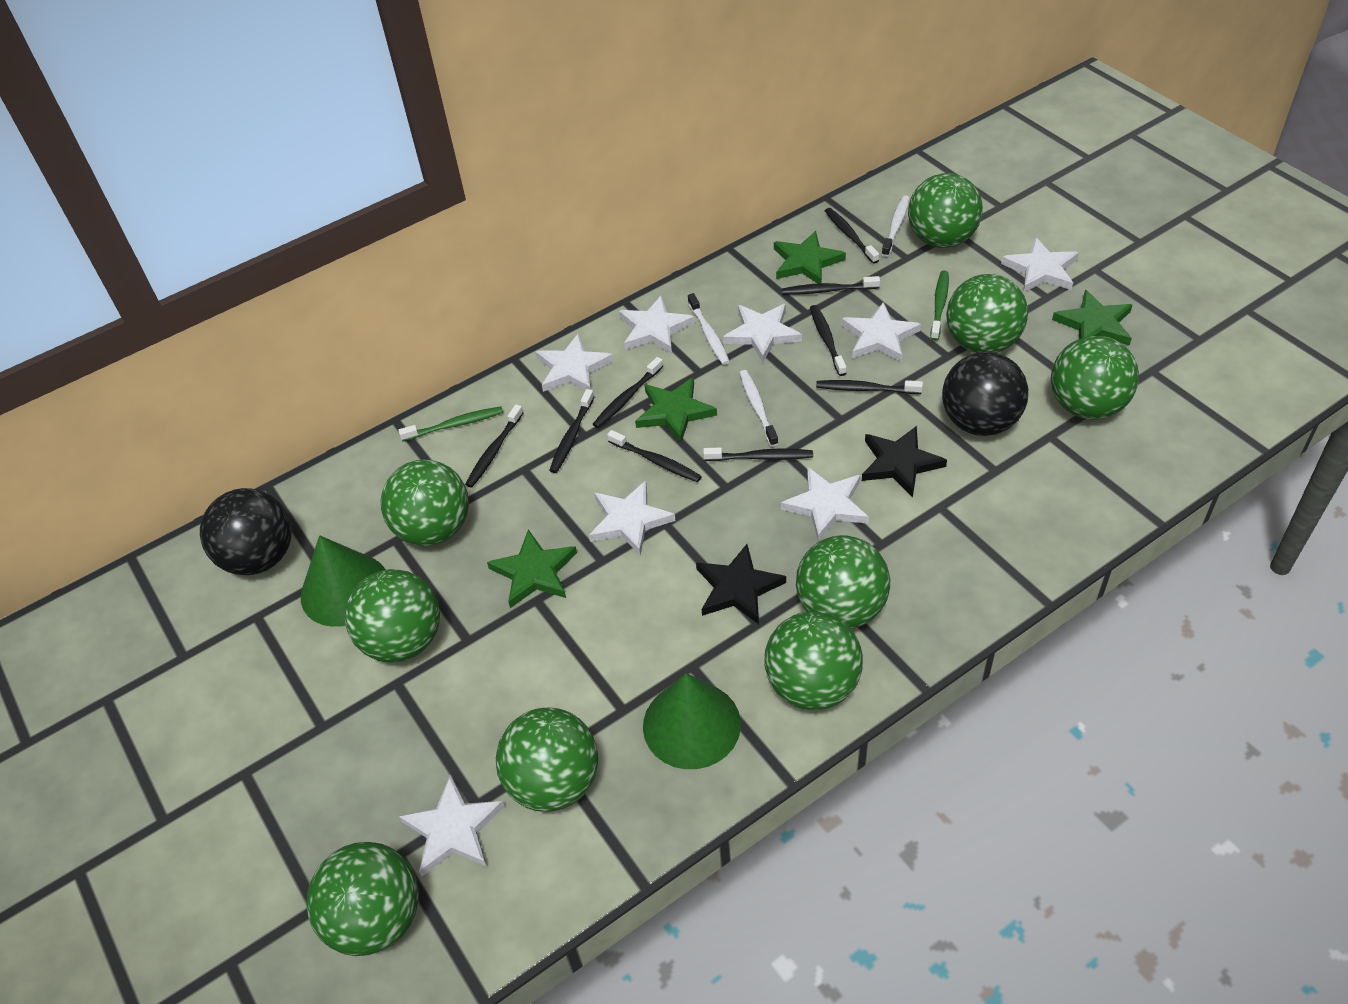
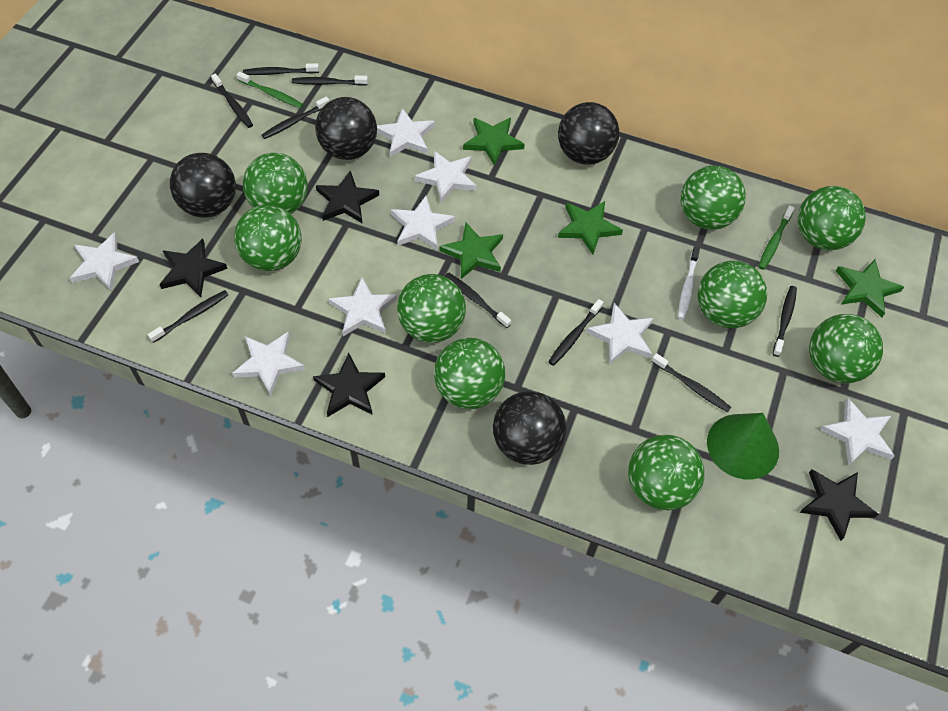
black ball: 2 -> 4
black star: 2 -> 4
green cone: 2 -> 1
white toothbrush: 3 -> 1

